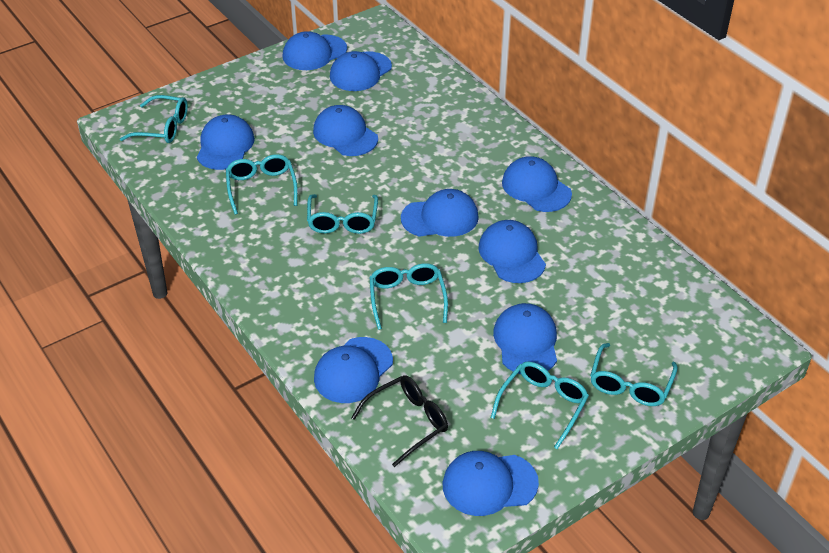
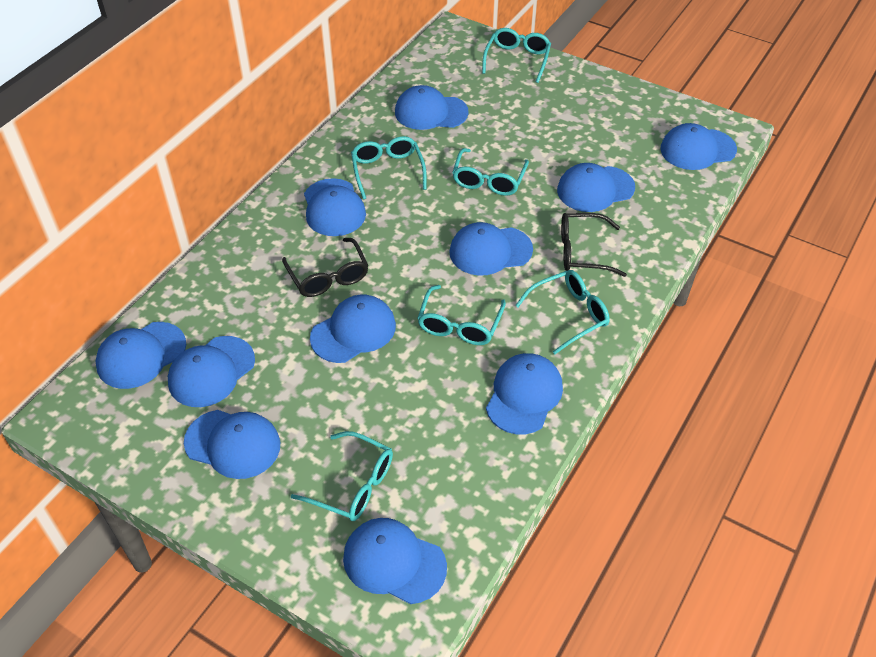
black glasses: 1 -> 2
blue cap: 10 -> 11

